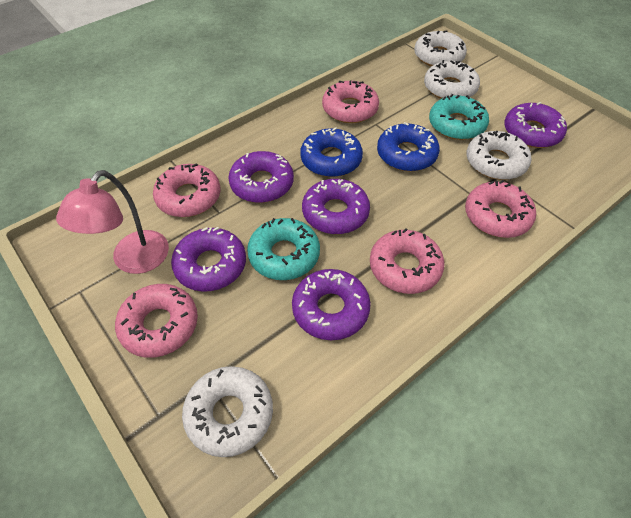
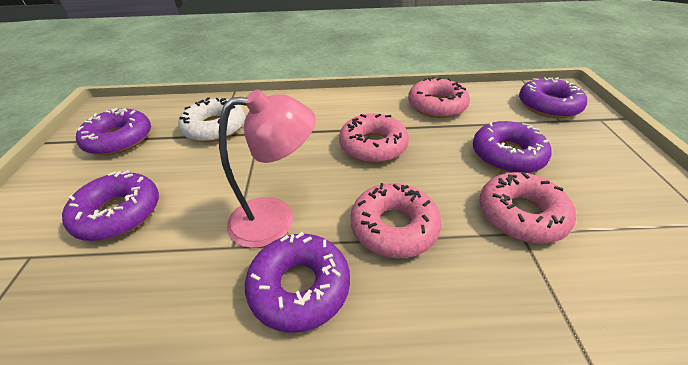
blue donut: 2 -> 0
pink donut: 5 -> 4
turquoise donut: 2 -> 0
white donut: 4 -> 1

